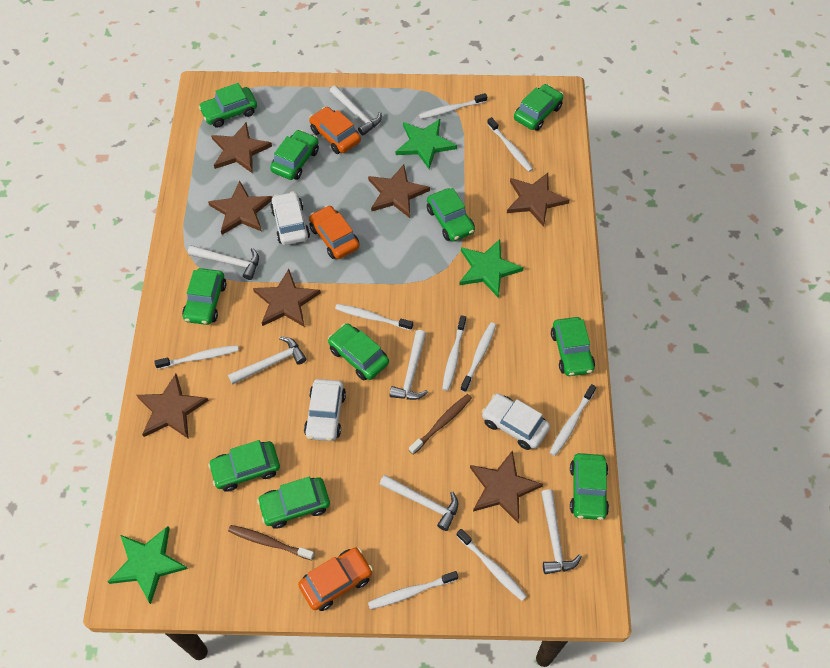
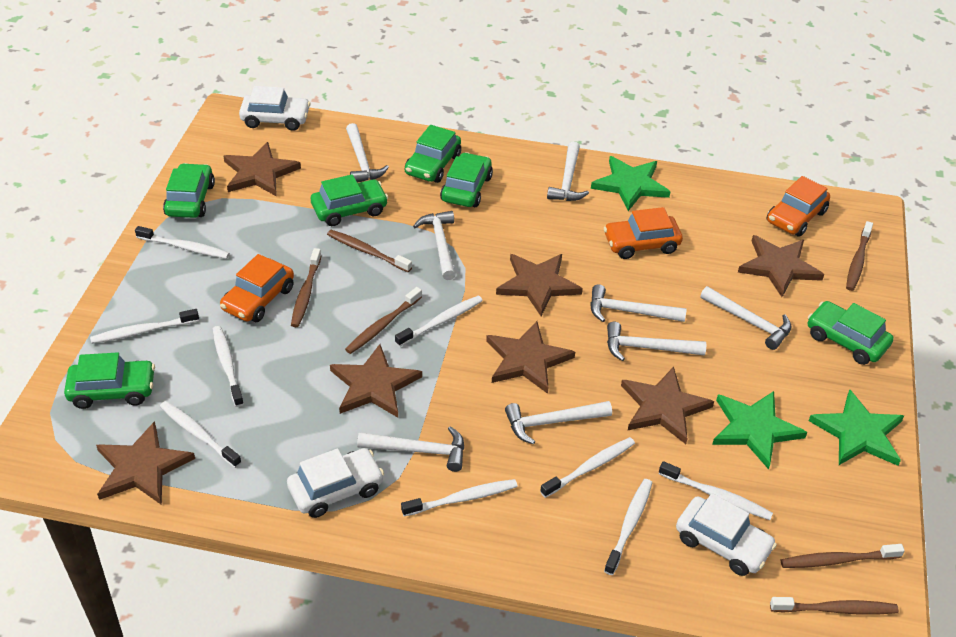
brown toothbrush: 2 -> 6
green car: 10 -> 6
white hammer: 6 -> 8

